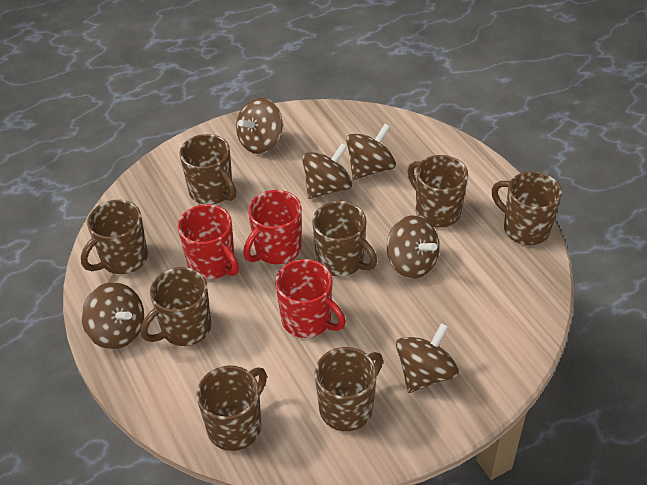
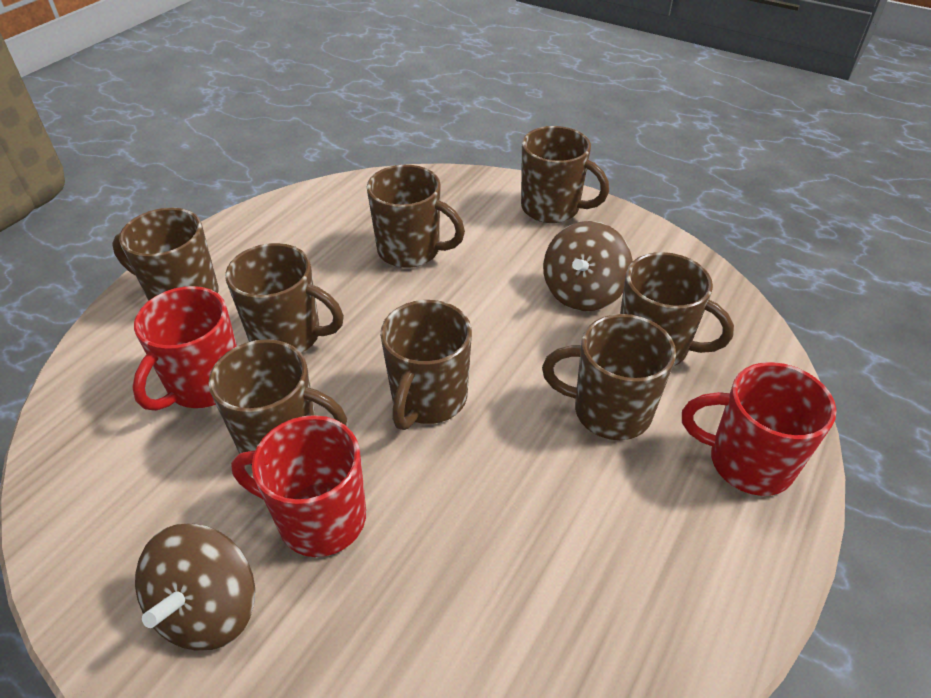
brown spinning top: 6 -> 2

